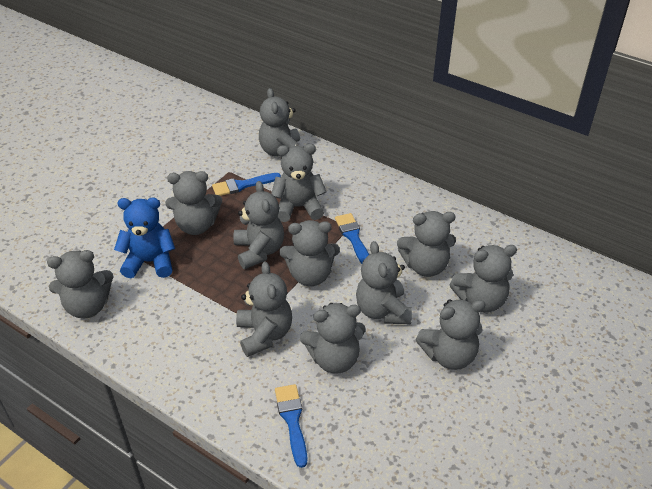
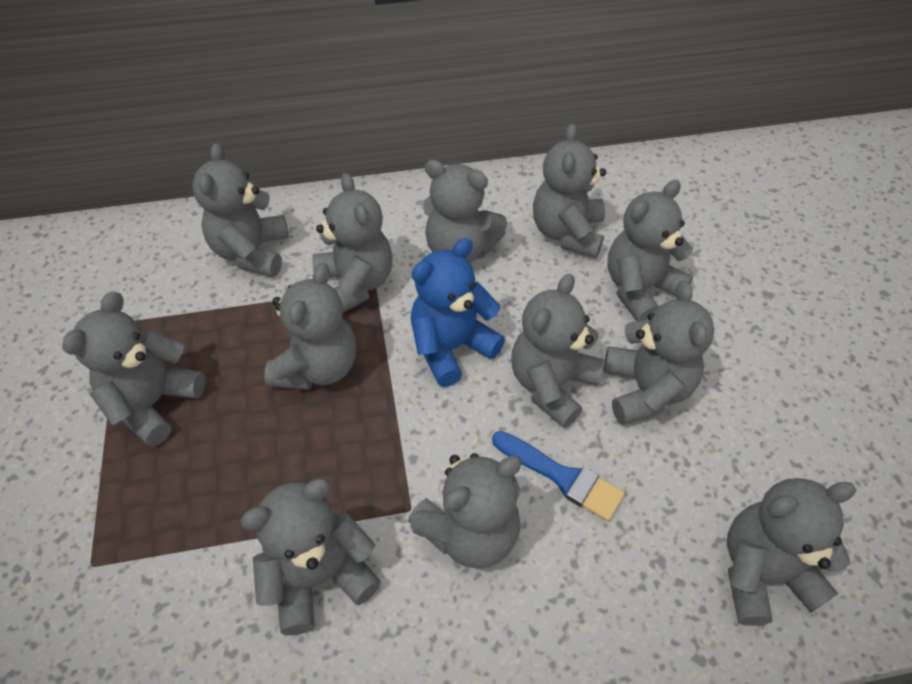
blue brush: 3 -> 1

